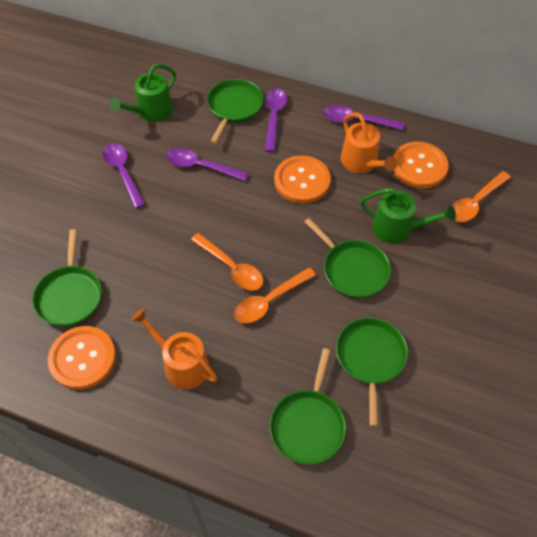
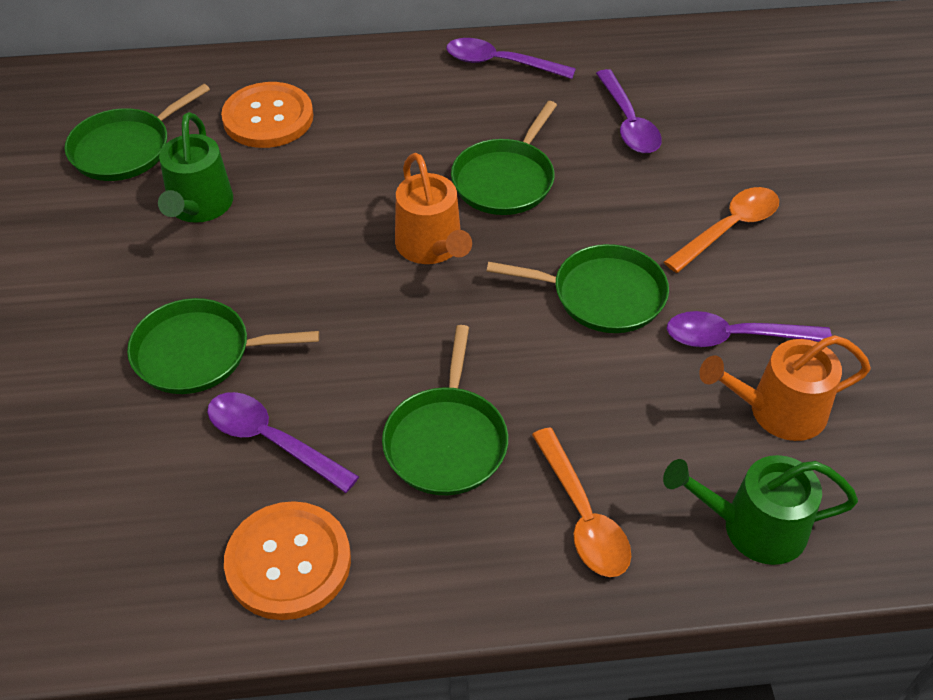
orange button: 3 -> 2
orange spoon: 3 -> 2

